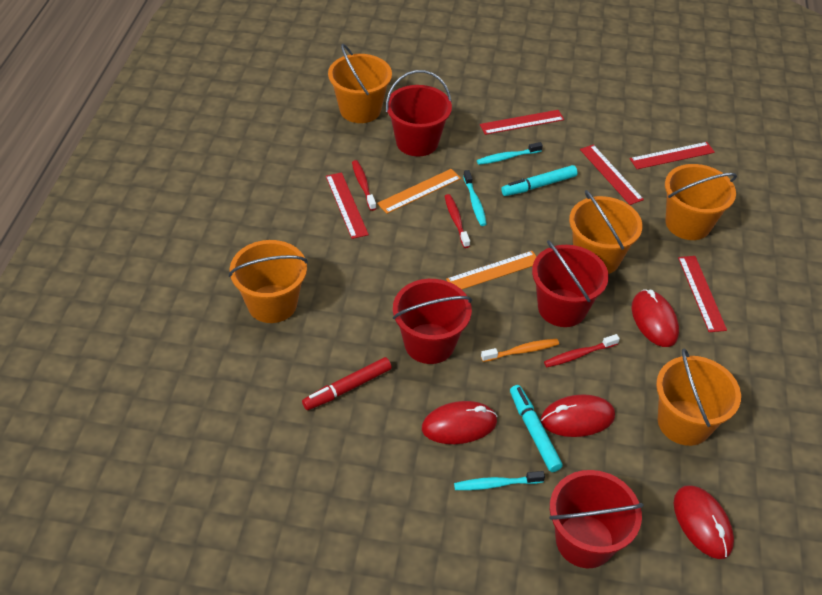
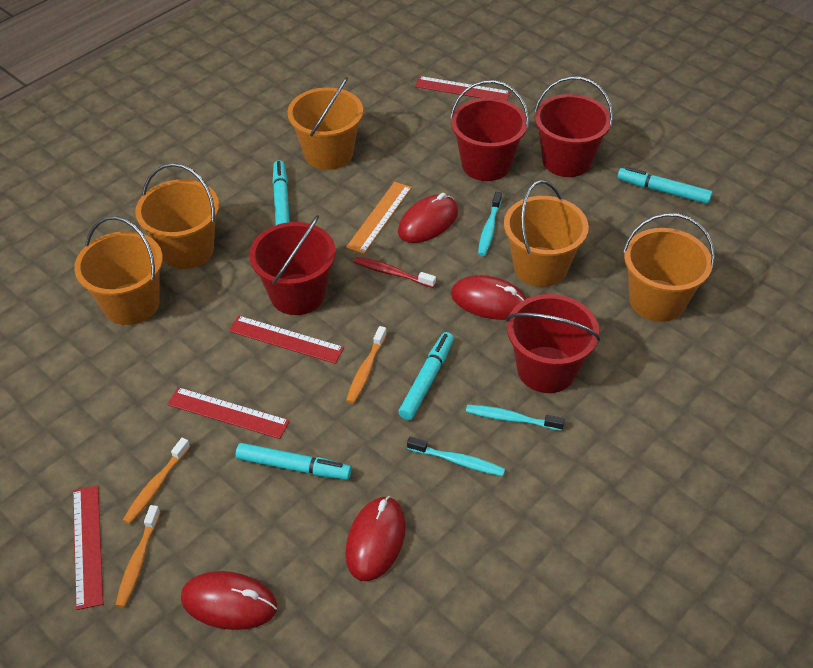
orange ruler: 2 -> 1
orange toothbrush: 1 -> 3
red marker: 1 -> 0
red ruler: 5 -> 4
red toothbrush: 3 -> 1
turquoise marker: 2 -> 4

